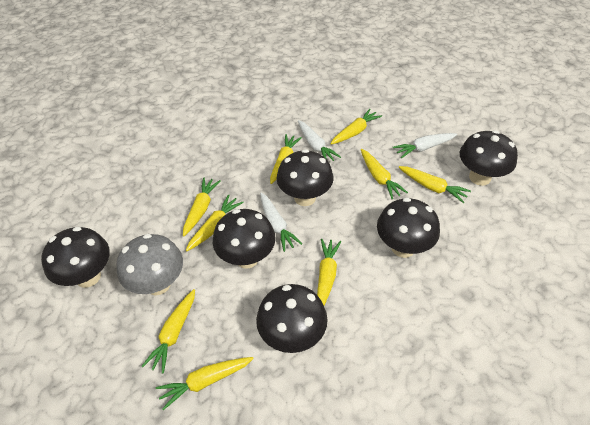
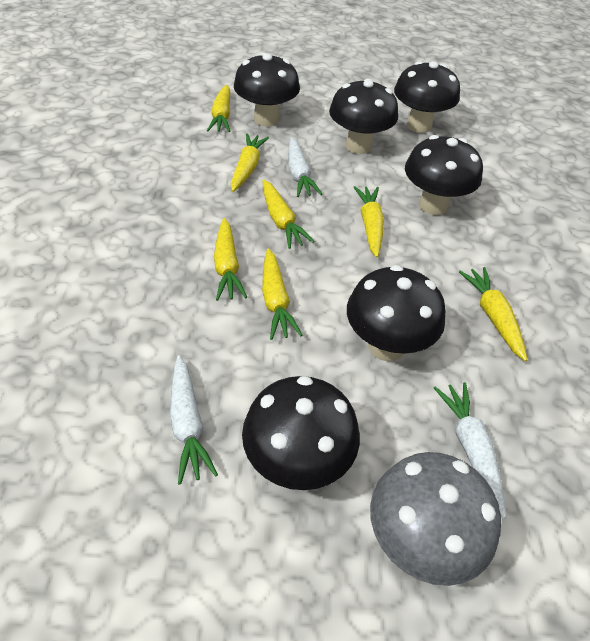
yellow carrot: 9 -> 7

